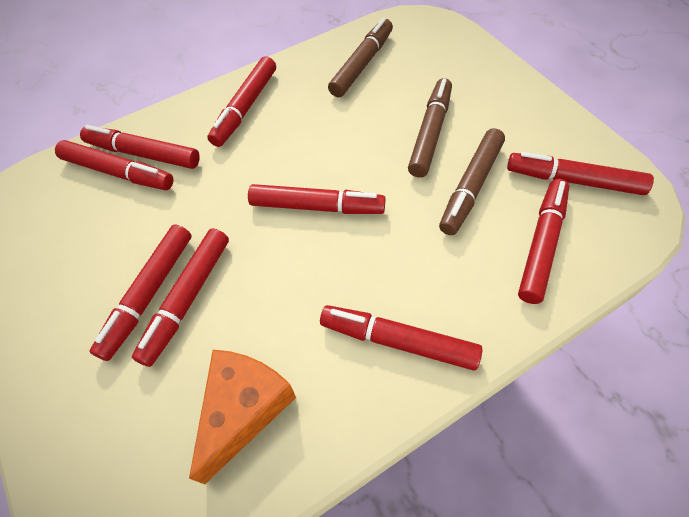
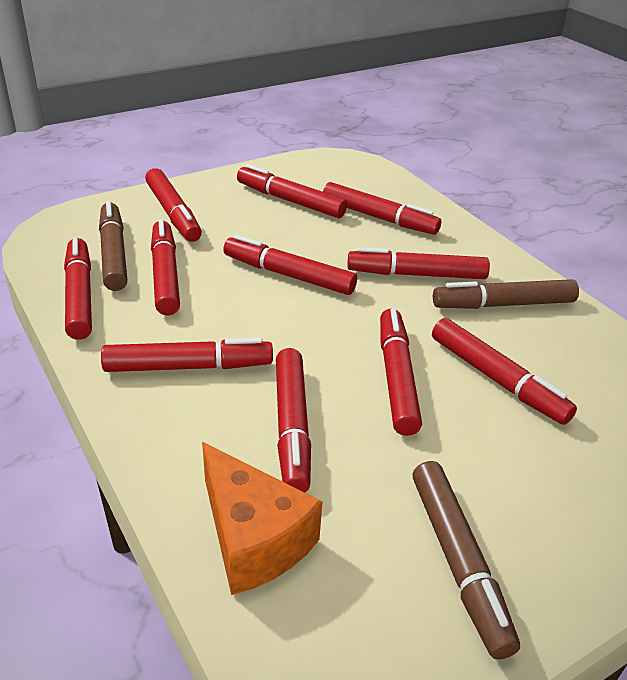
red marker: 9 -> 11

